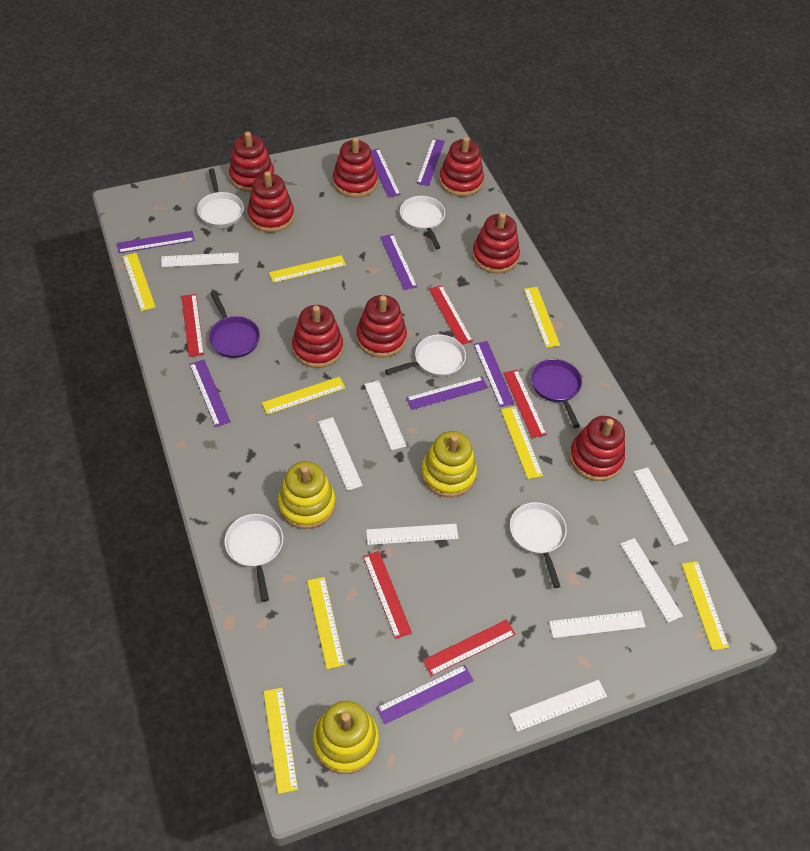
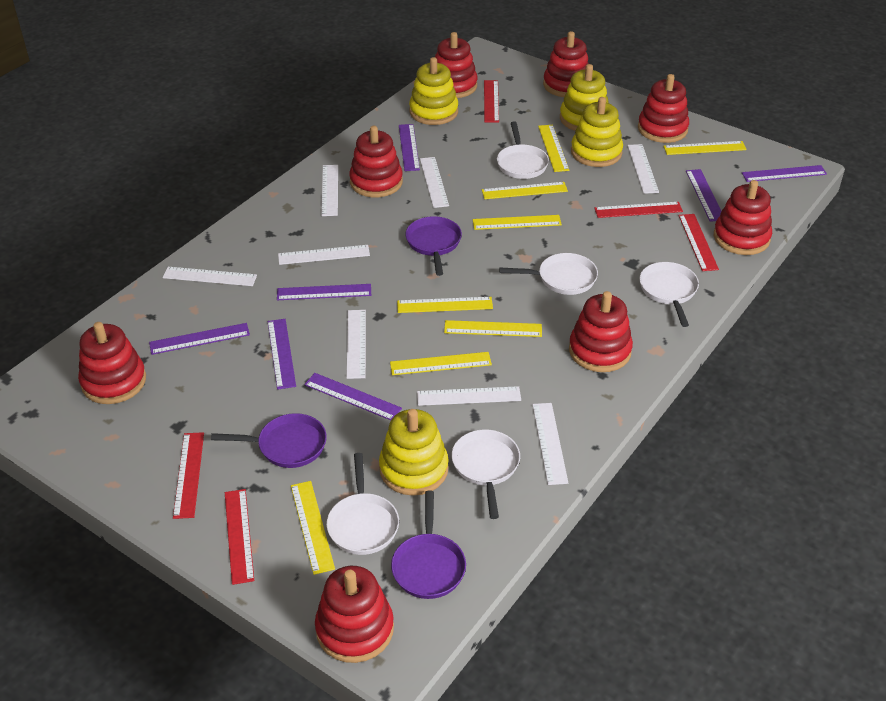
purple pan: 2 -> 3
purple ruler: 8 -> 7
yellow stacking toy: 3 -> 4

